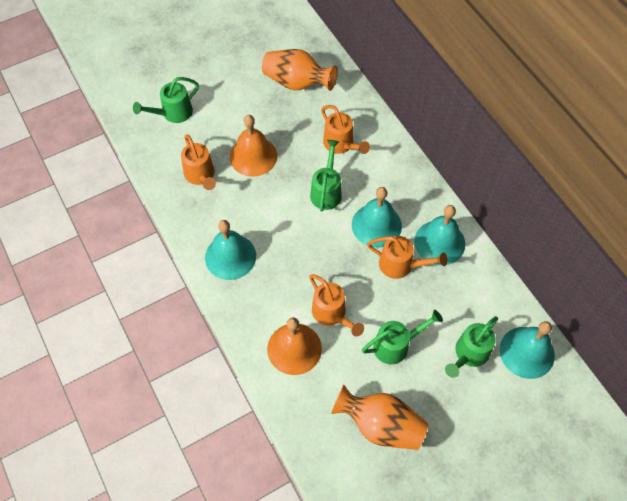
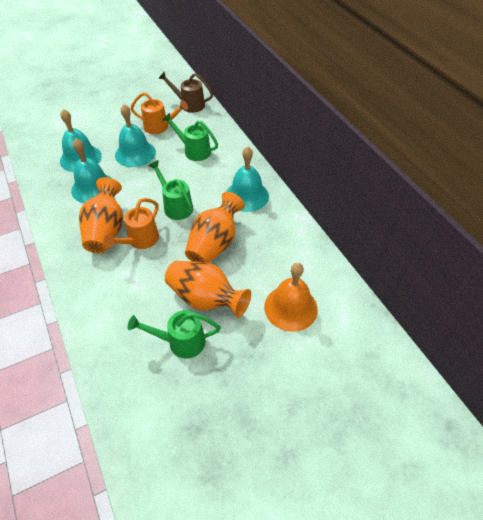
brown watering can: 0 -> 1
green watering can: 4 -> 3
orange bell: 2 -> 1
orange vase: 2 -> 3
orange watering can: 4 -> 2

